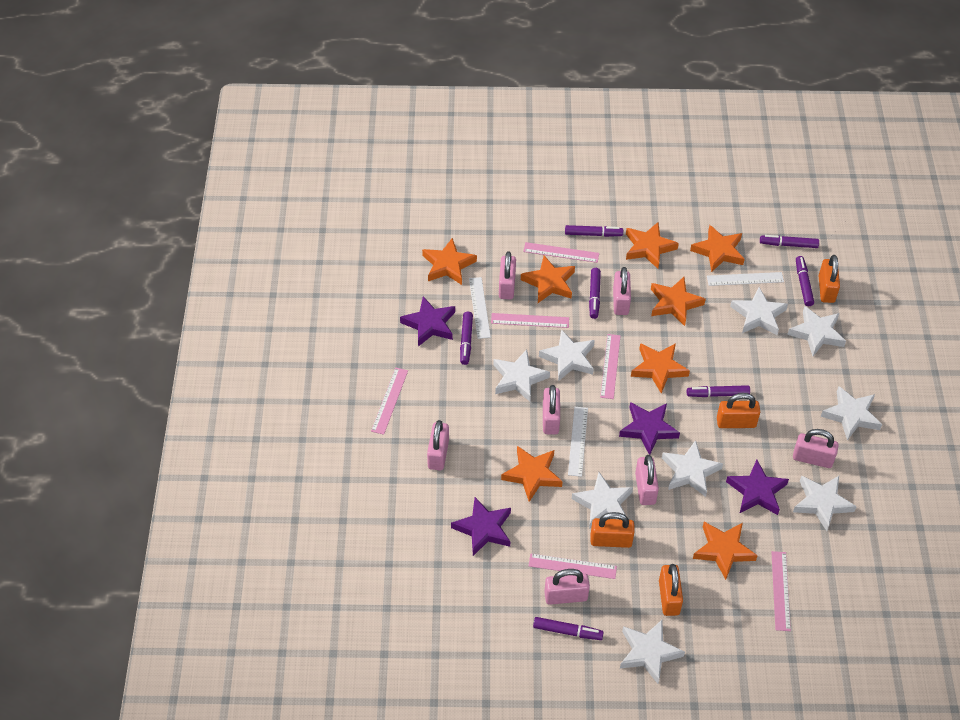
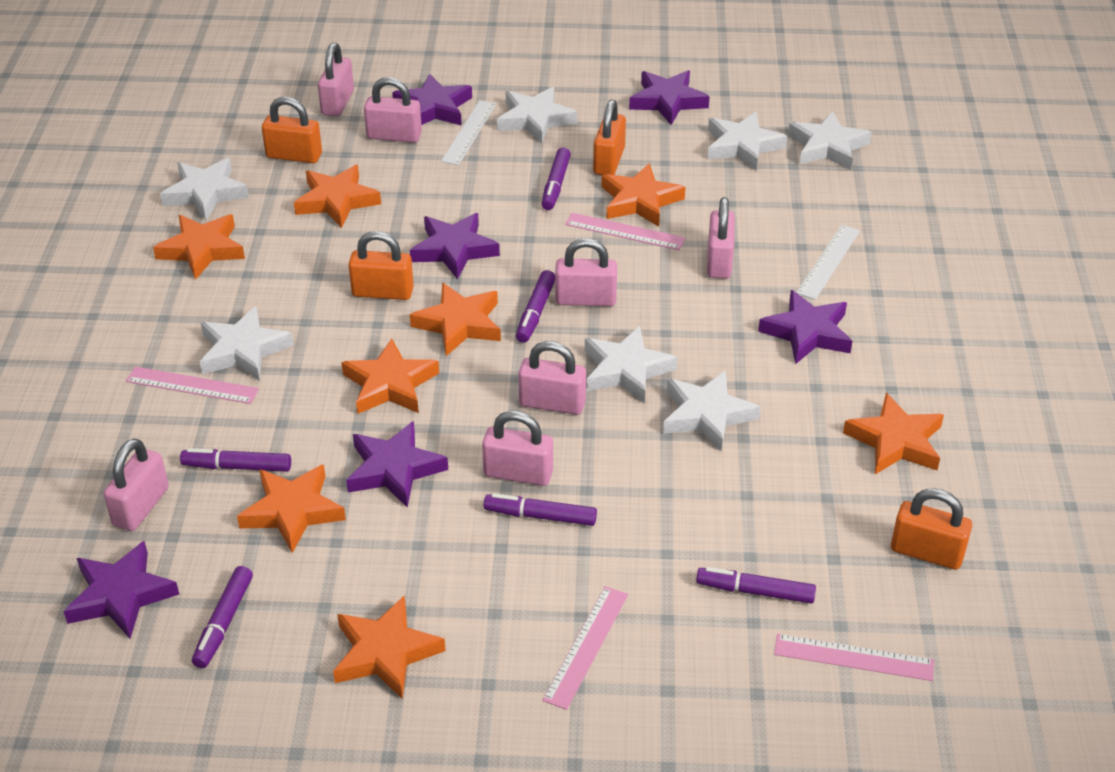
pink ruler: 6 -> 4
purple marker: 7 -> 6
purple star: 4 -> 6
white ruler: 3 -> 2
white star: 9 -> 7

